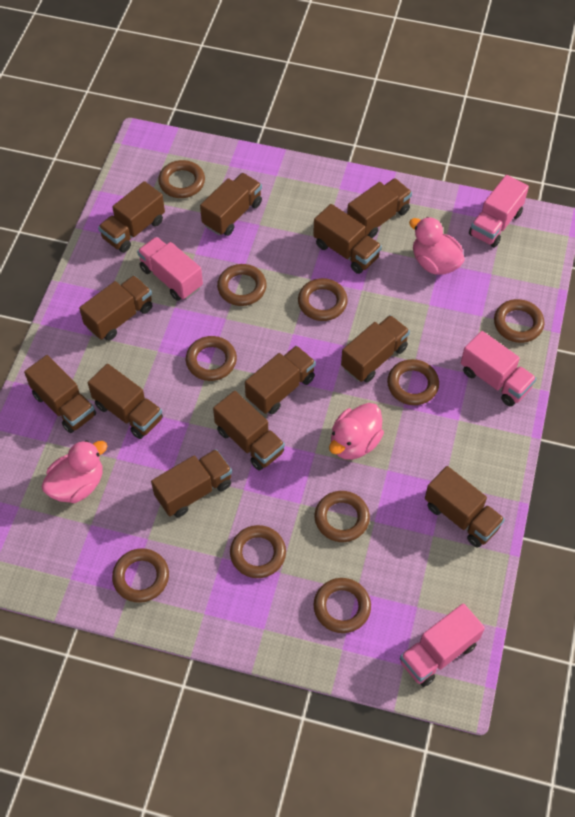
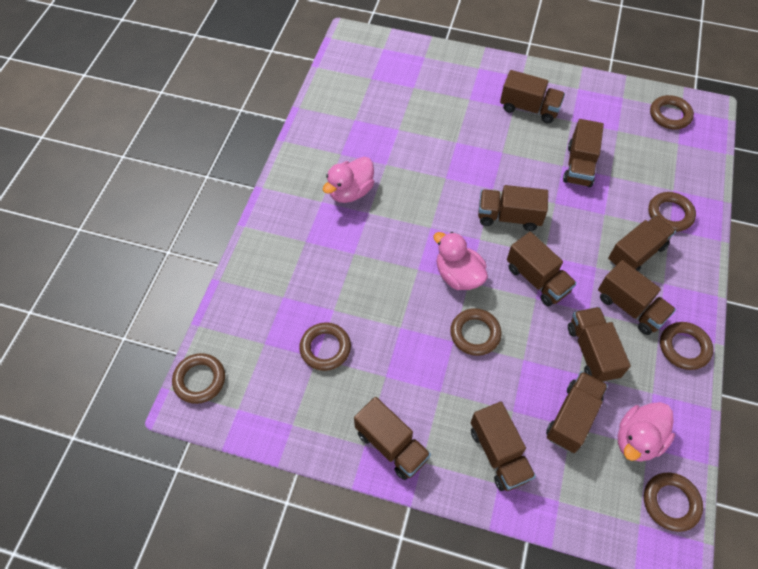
brown ring: 10 -> 7
brown truck: 12 -> 10
pink truck: 4 -> 0

